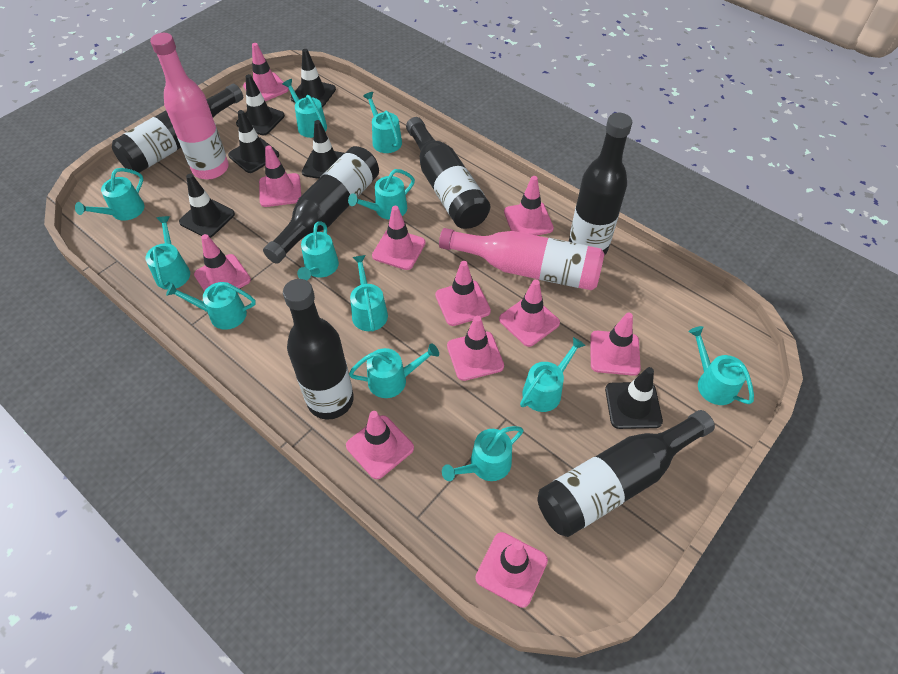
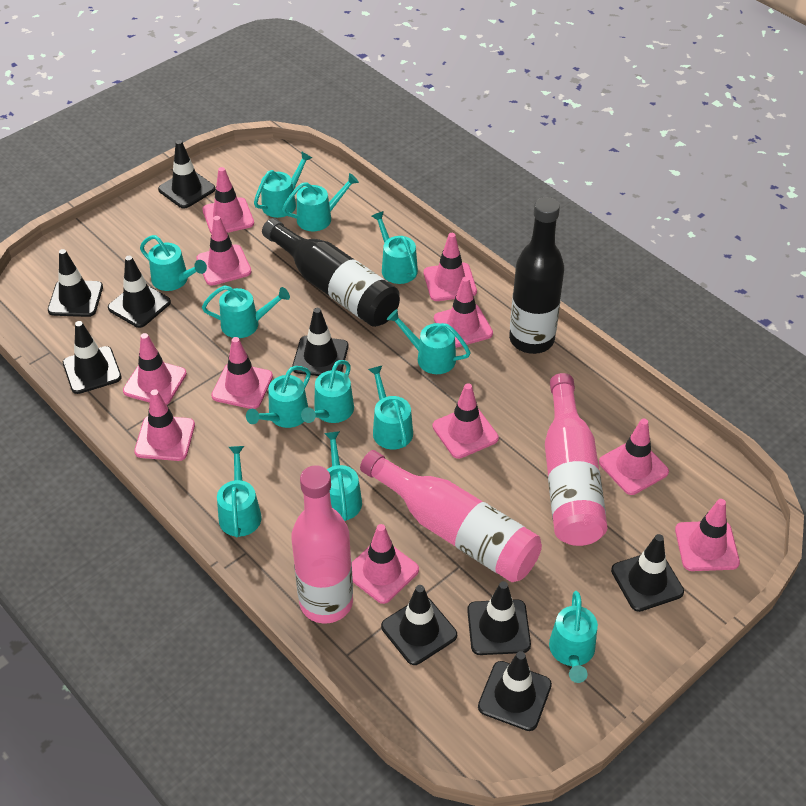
black bottle: 6 -> 2
black traffic cone: 6 -> 9
pink bottle: 2 -> 3

